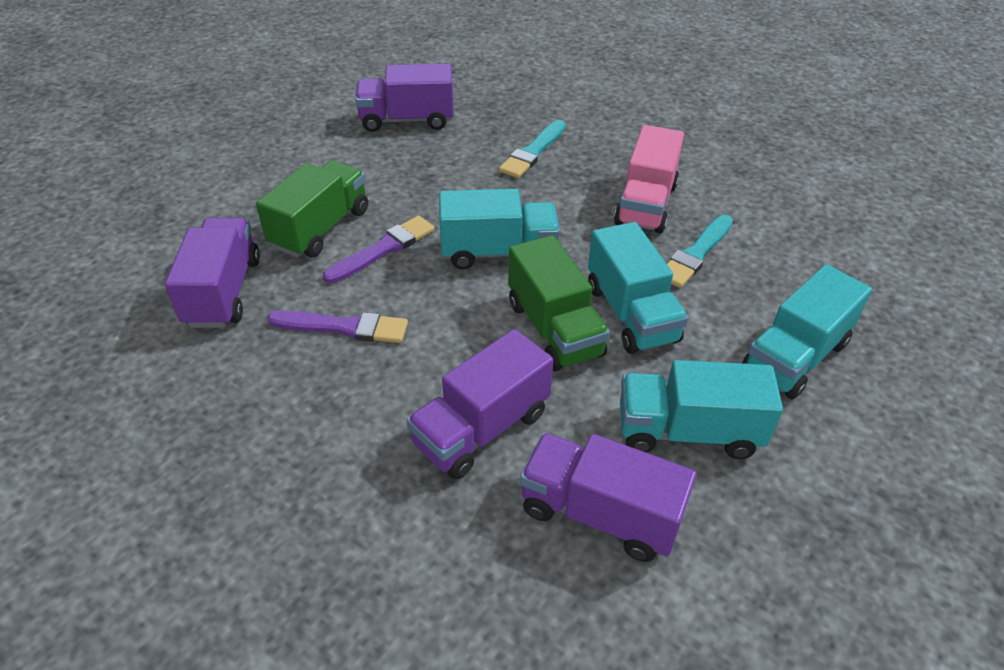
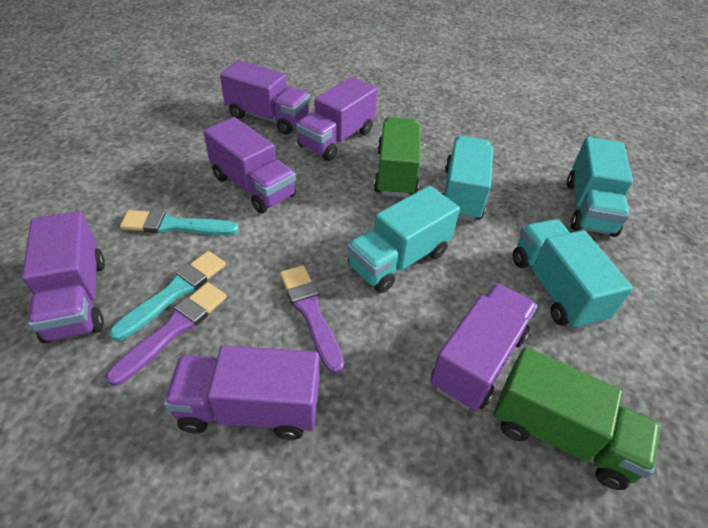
pink truck: 1 -> 0
purple truck: 4 -> 6

